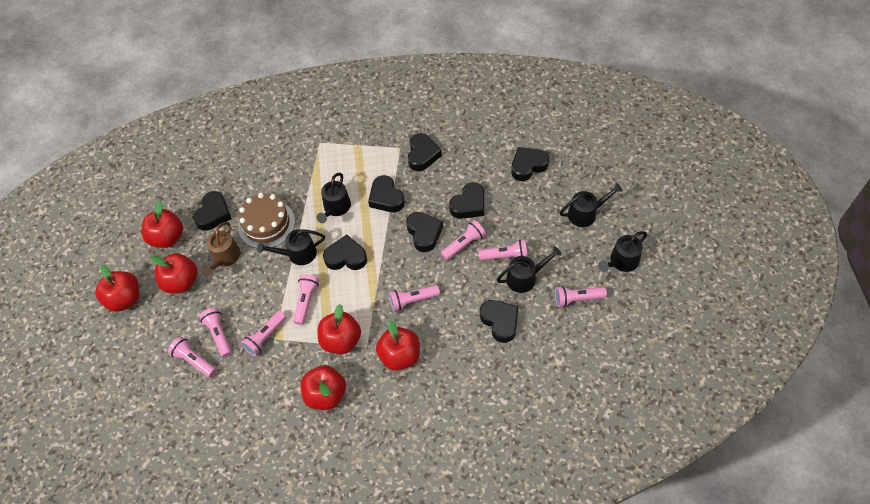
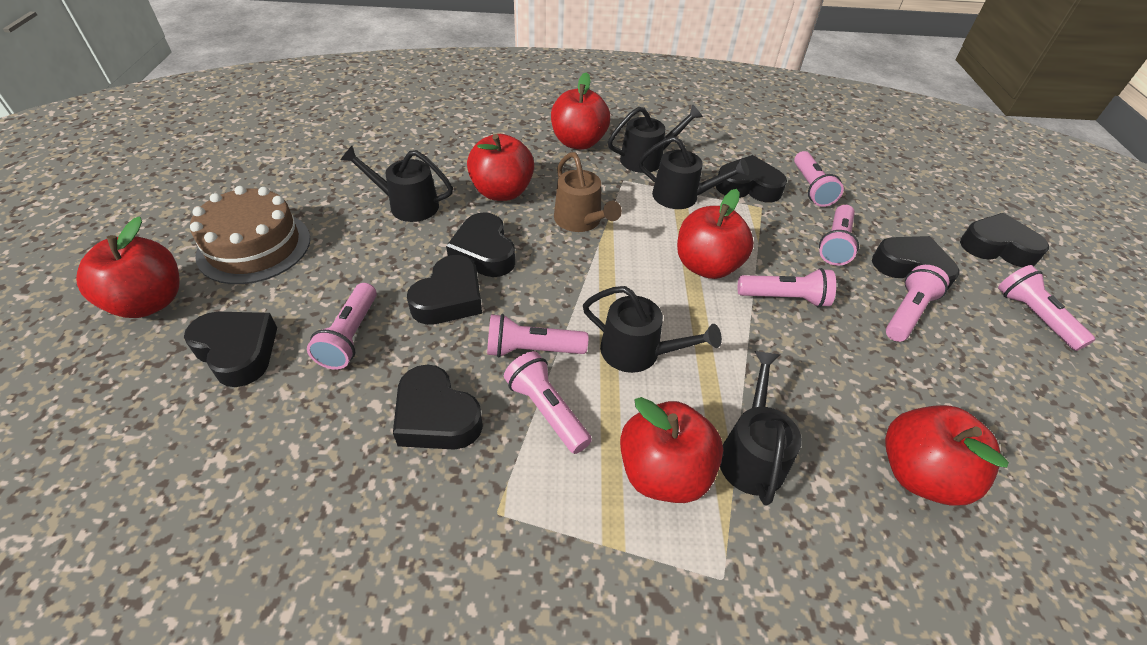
black heart: 8 -> 7

